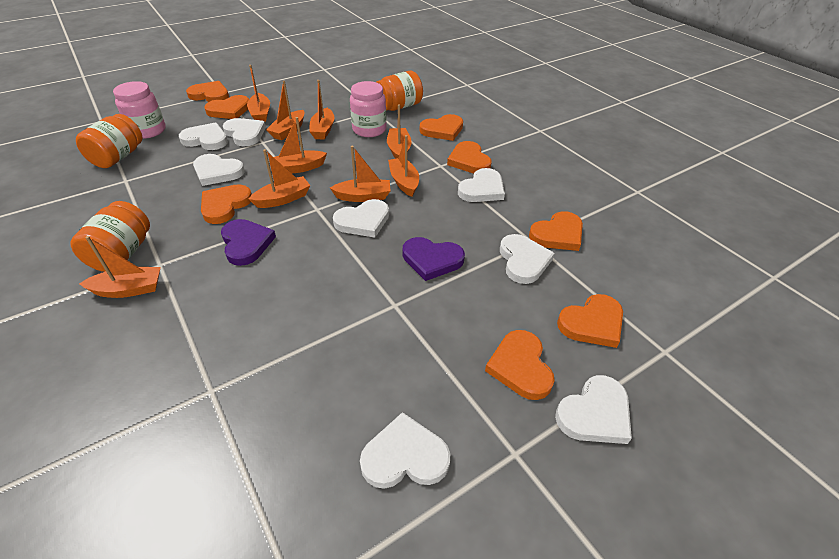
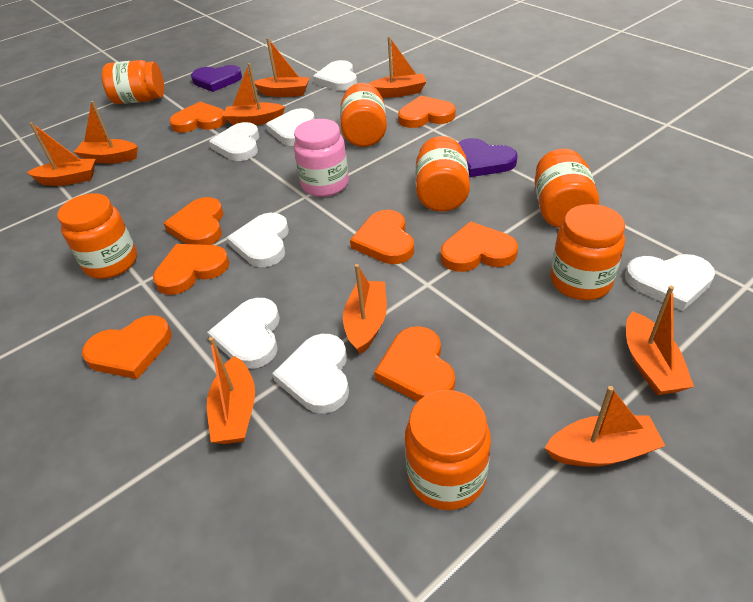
orange jar: 3 -> 7
pink jar: 2 -> 1
white heart: 8 -> 7

